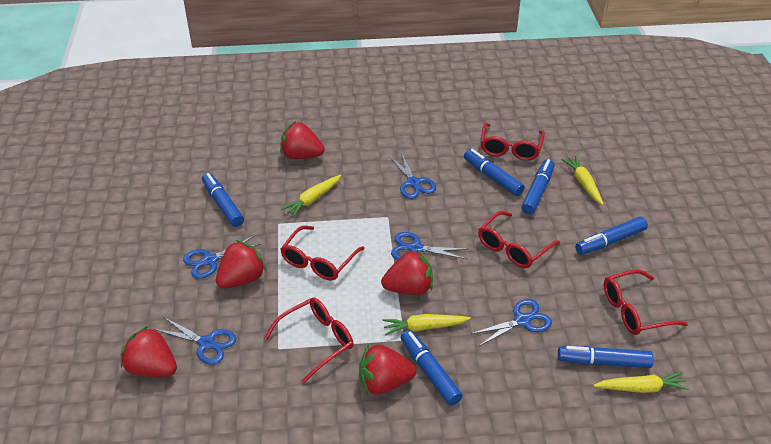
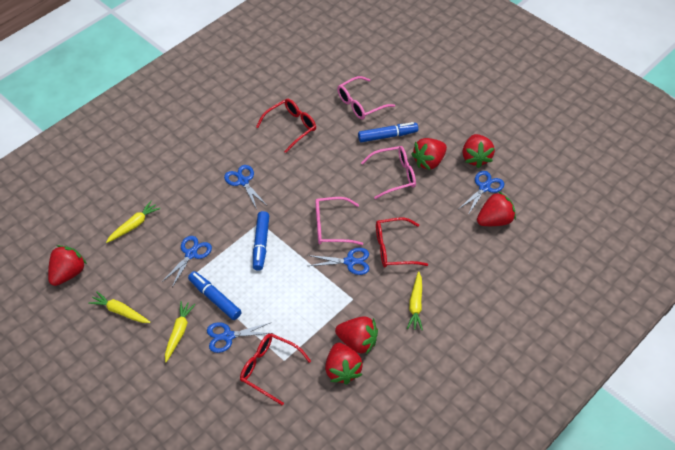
blue marker: 6 -> 3
pink glasses: 0 -> 3
red glasses: 5 -> 3
red strawberry: 5 -> 6

